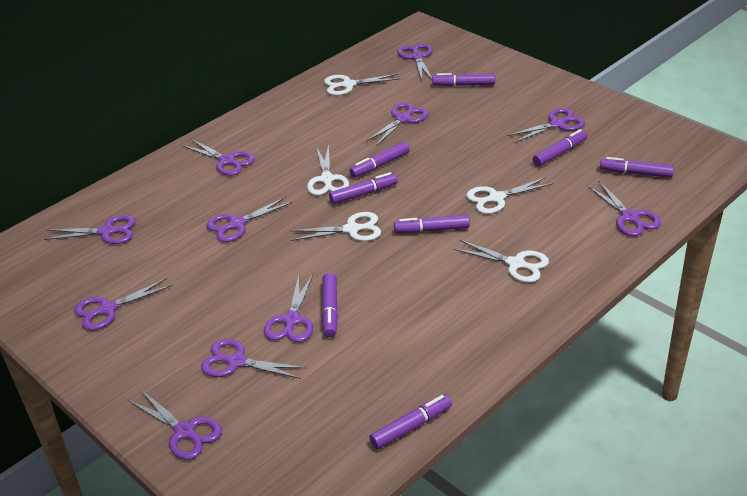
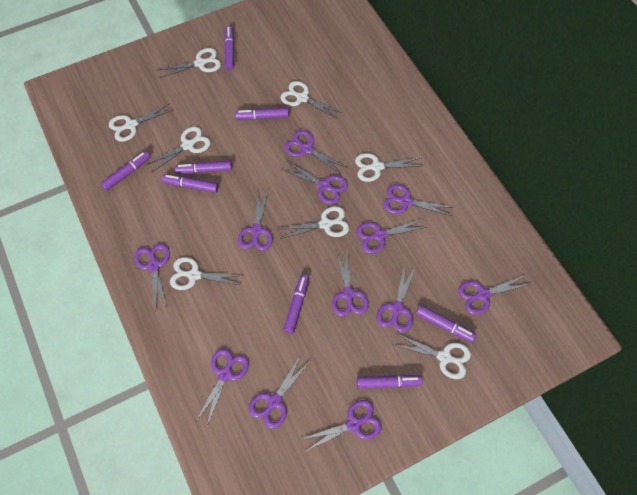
purple scissors: 11 -> 12
white scissors: 5 -> 8

